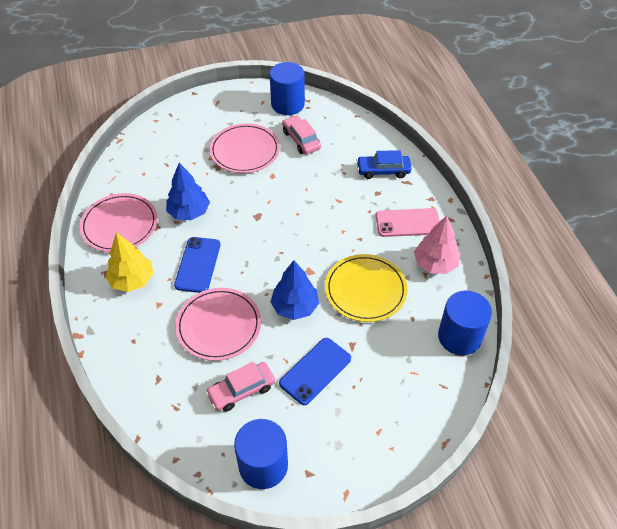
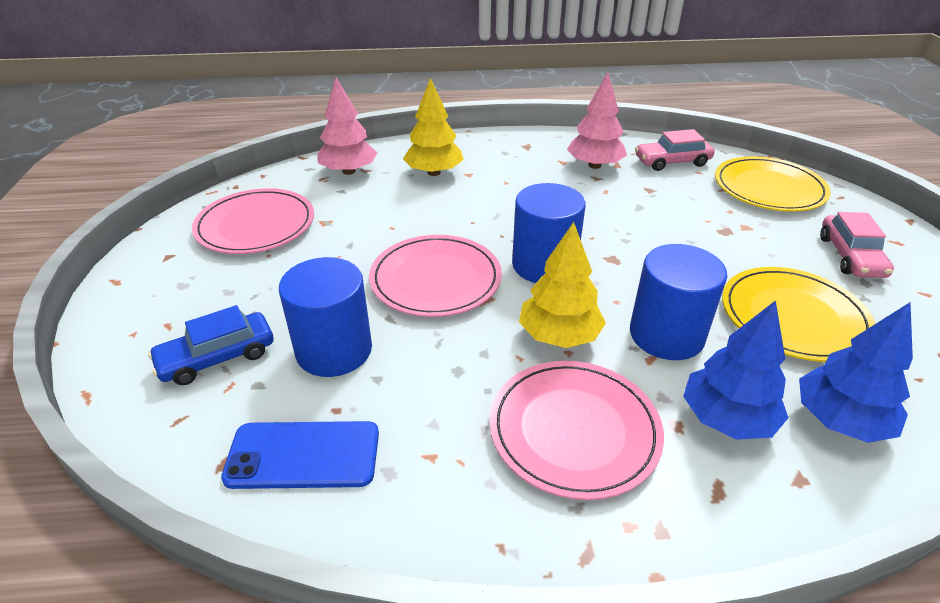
blue phone: 2 -> 1
pink phone: 1 -> 0
pink tree: 1 -> 2
yellow plate: 1 -> 2
yellow tree: 1 -> 2

